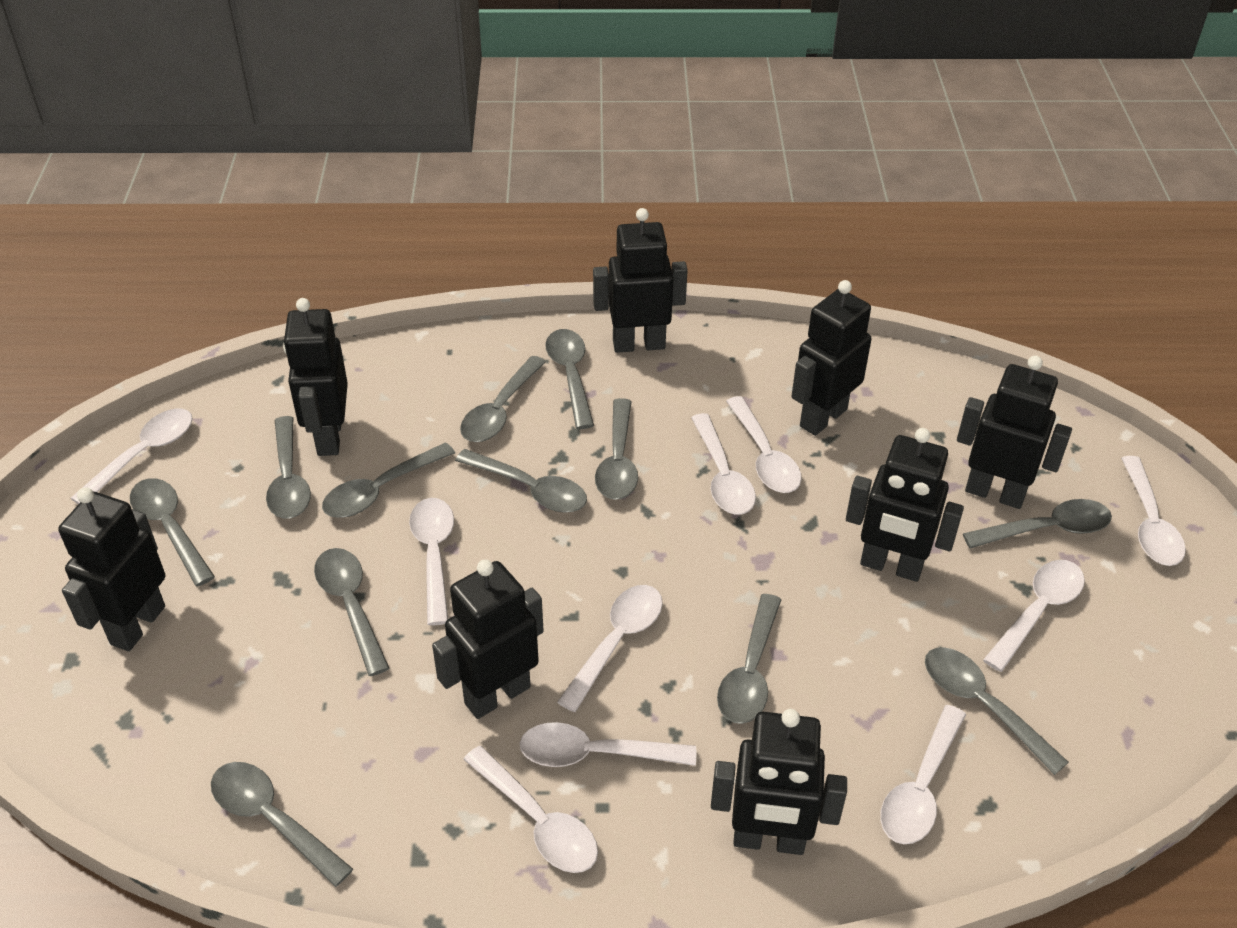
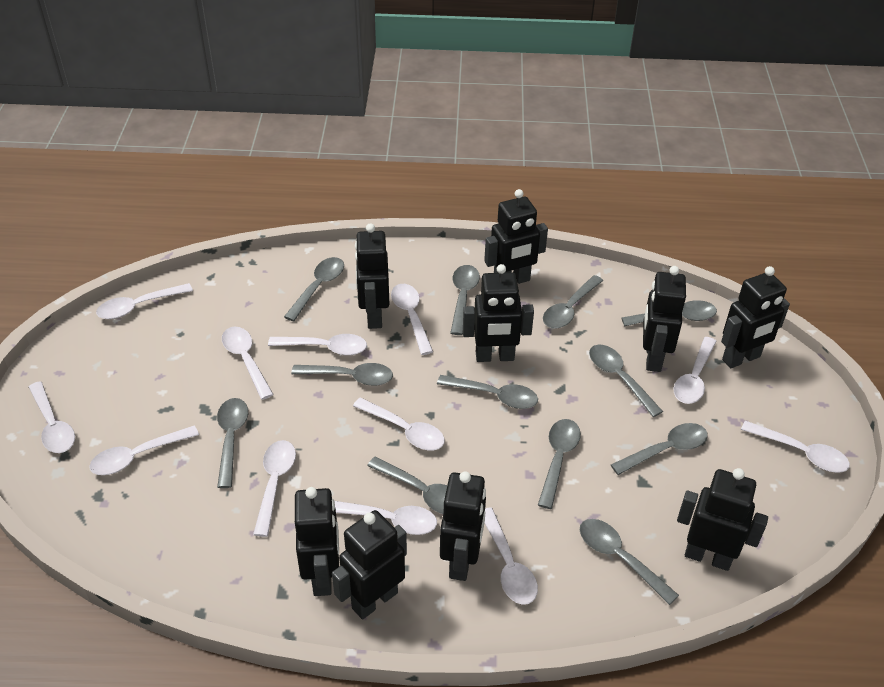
black robot: 8 -> 9
white spoon: 10 -> 12

